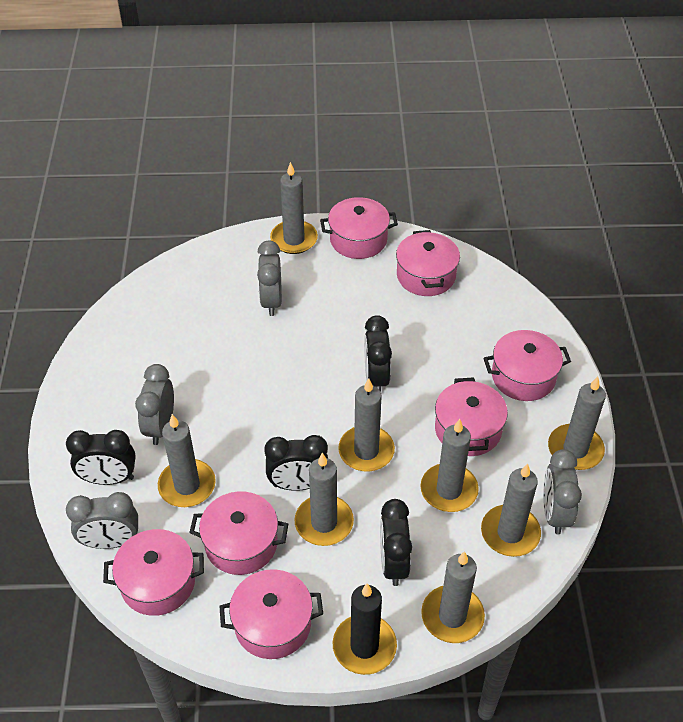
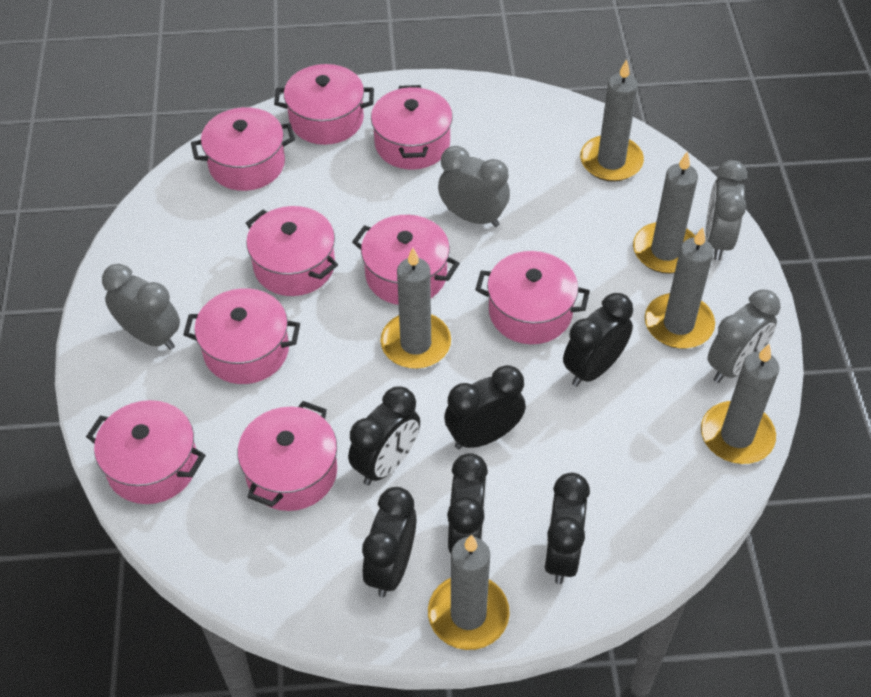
black candle: 1 -> 0
black clock: 4 -> 6
grey candle: 8 -> 6
pink pot: 7 -> 9

